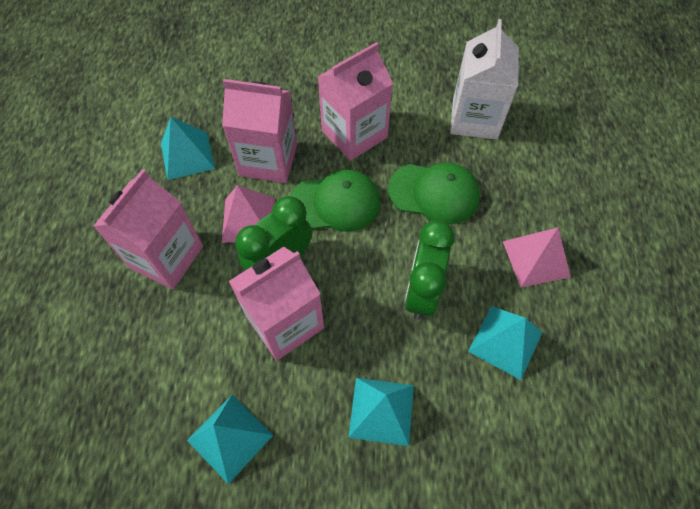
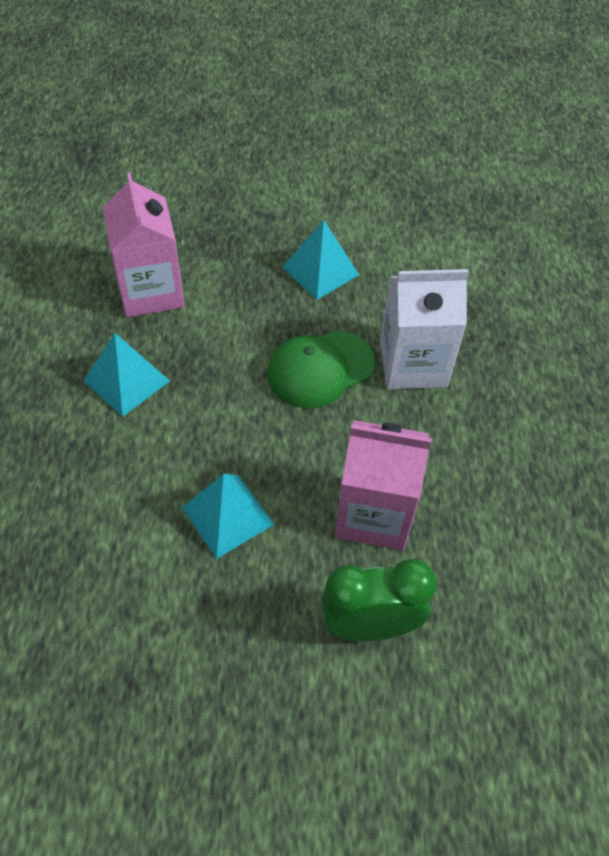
green cap: 2 -> 1
green clock: 2 -> 1
pink carton: 4 -> 2
pink pyramid: 2 -> 0
turquoise pyramid: 4 -> 3

